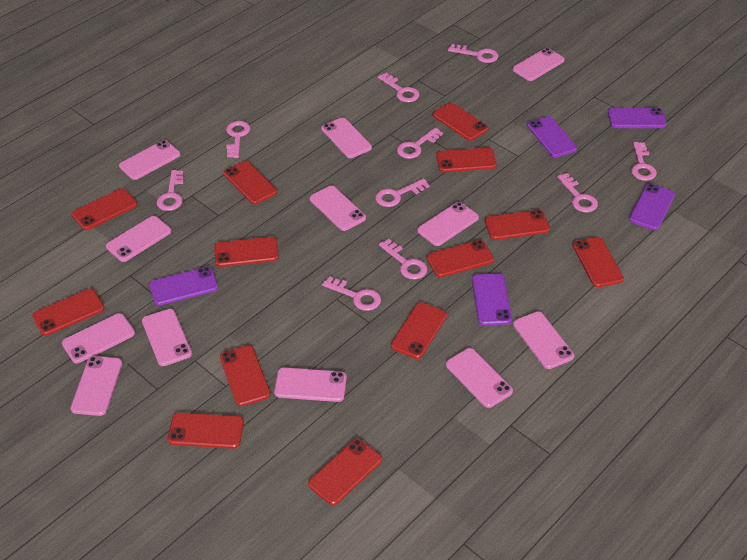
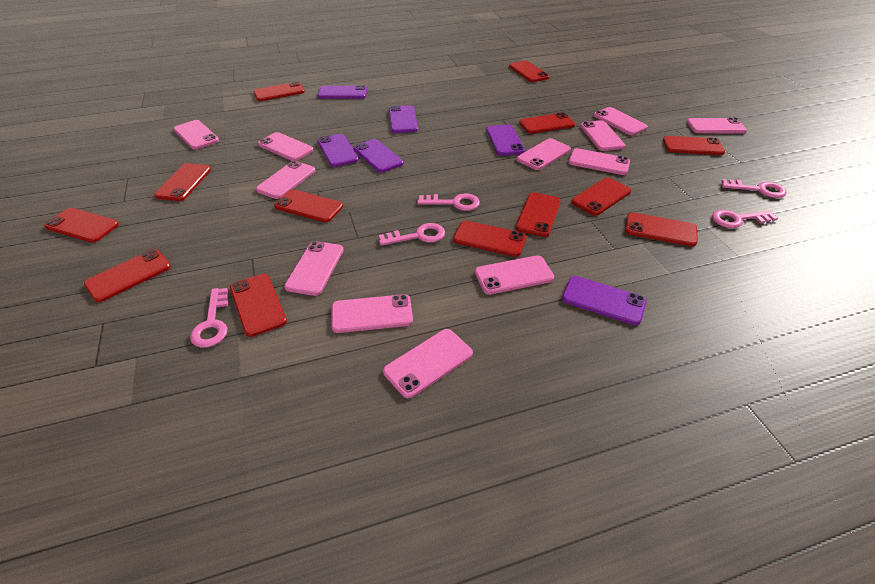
pink key: 10 -> 5
purple phone: 5 -> 6

